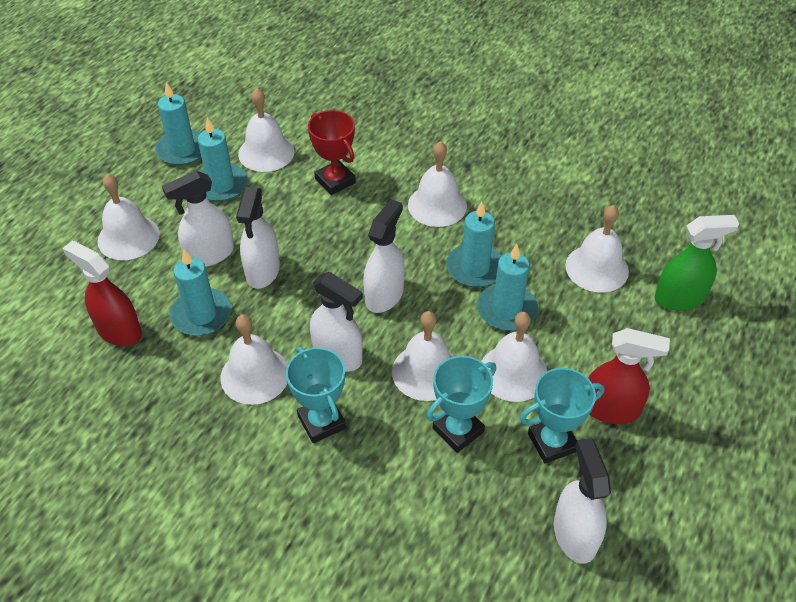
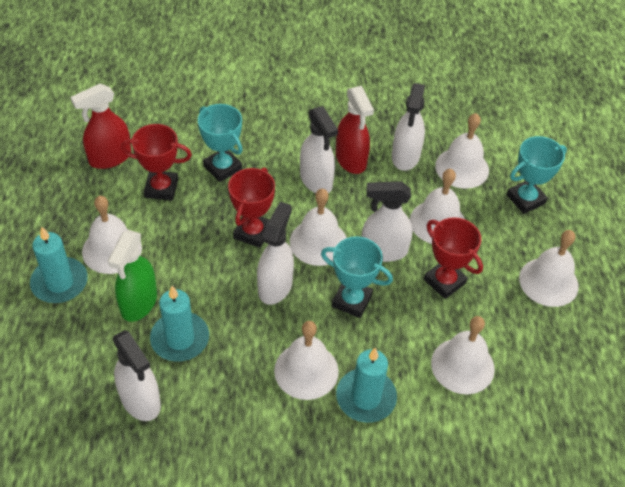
red trophy: 1 -> 3
turquoise candle: 5 -> 3

